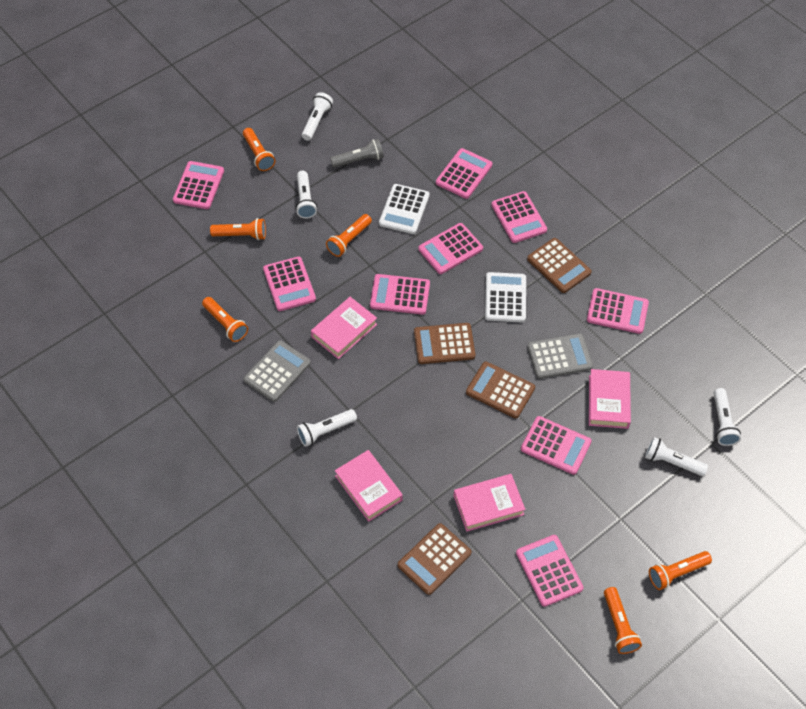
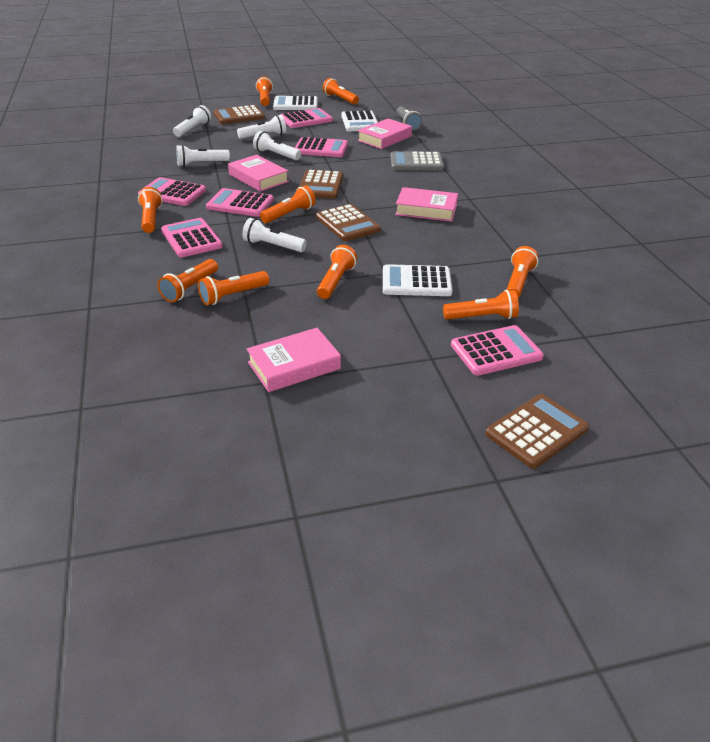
grey calculator: 2 -> 1
orange flashlight: 6 -> 9
pink calculator: 9 -> 6
white calculator: 2 -> 3

